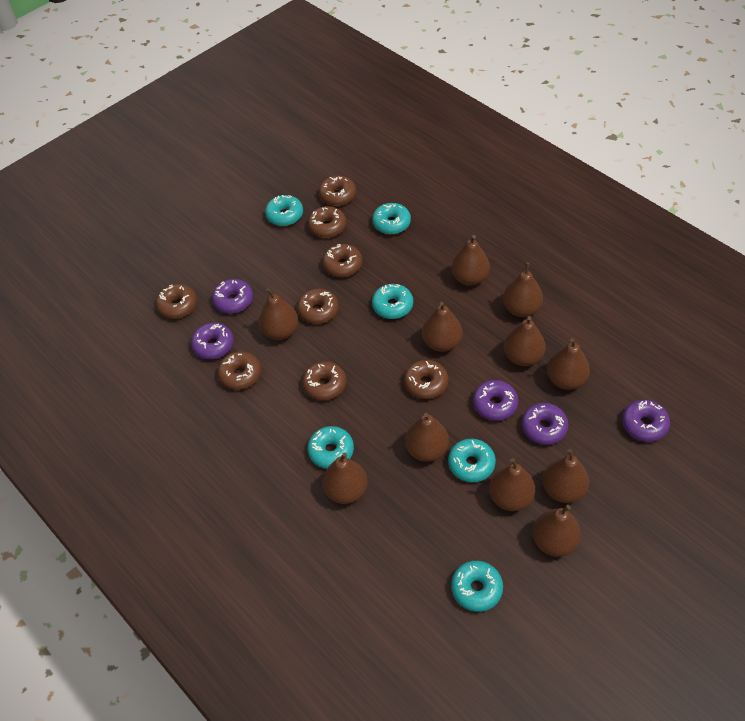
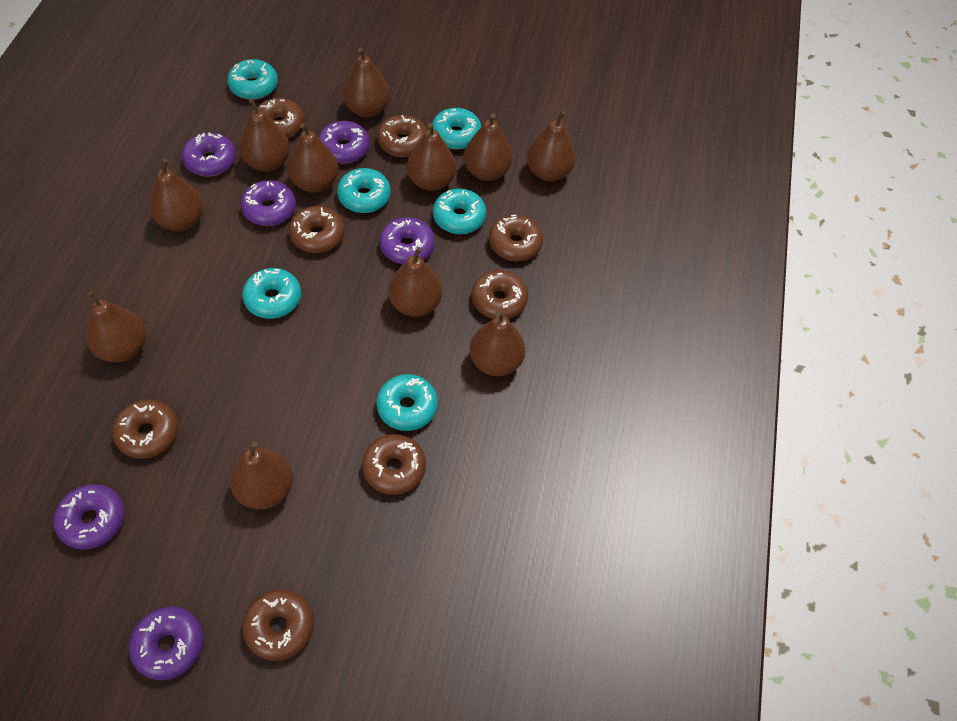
purple donut: 5 -> 6

